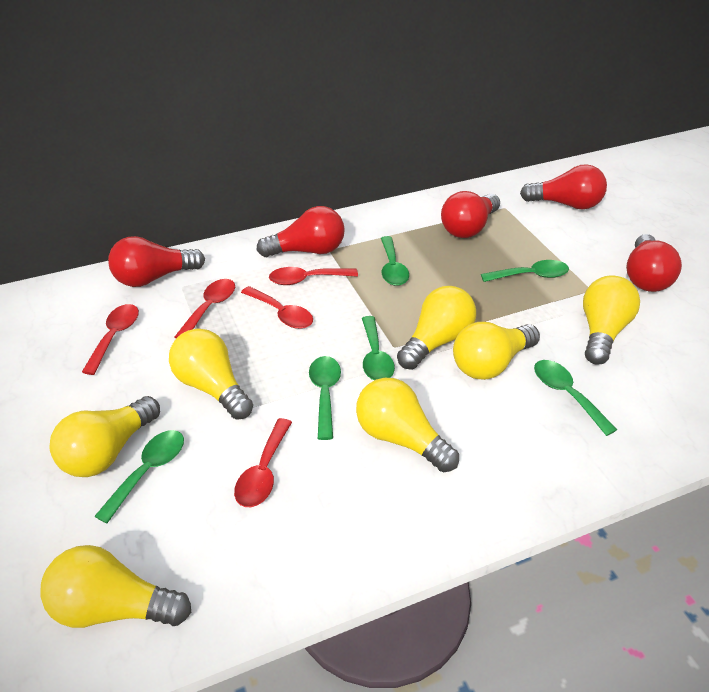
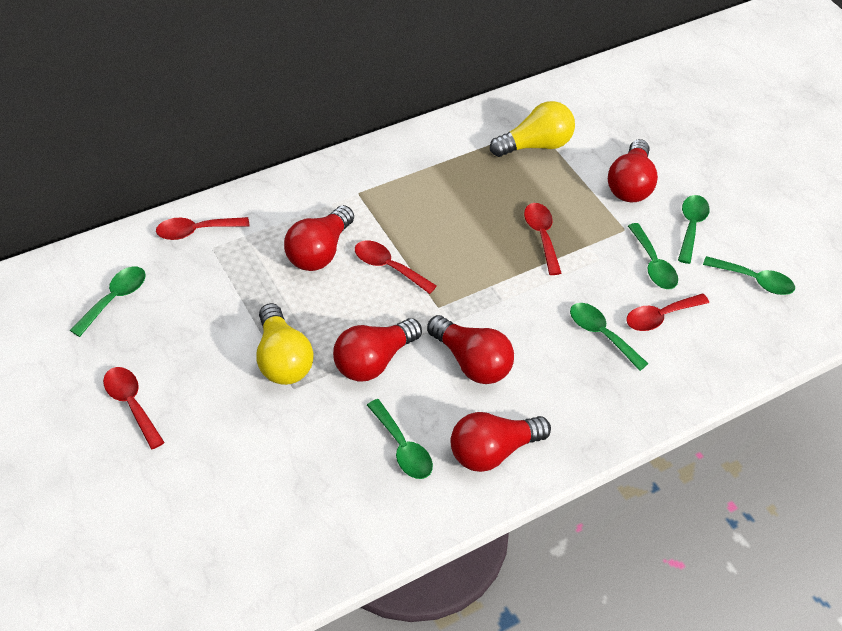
yellow light bulb: 7 -> 2

